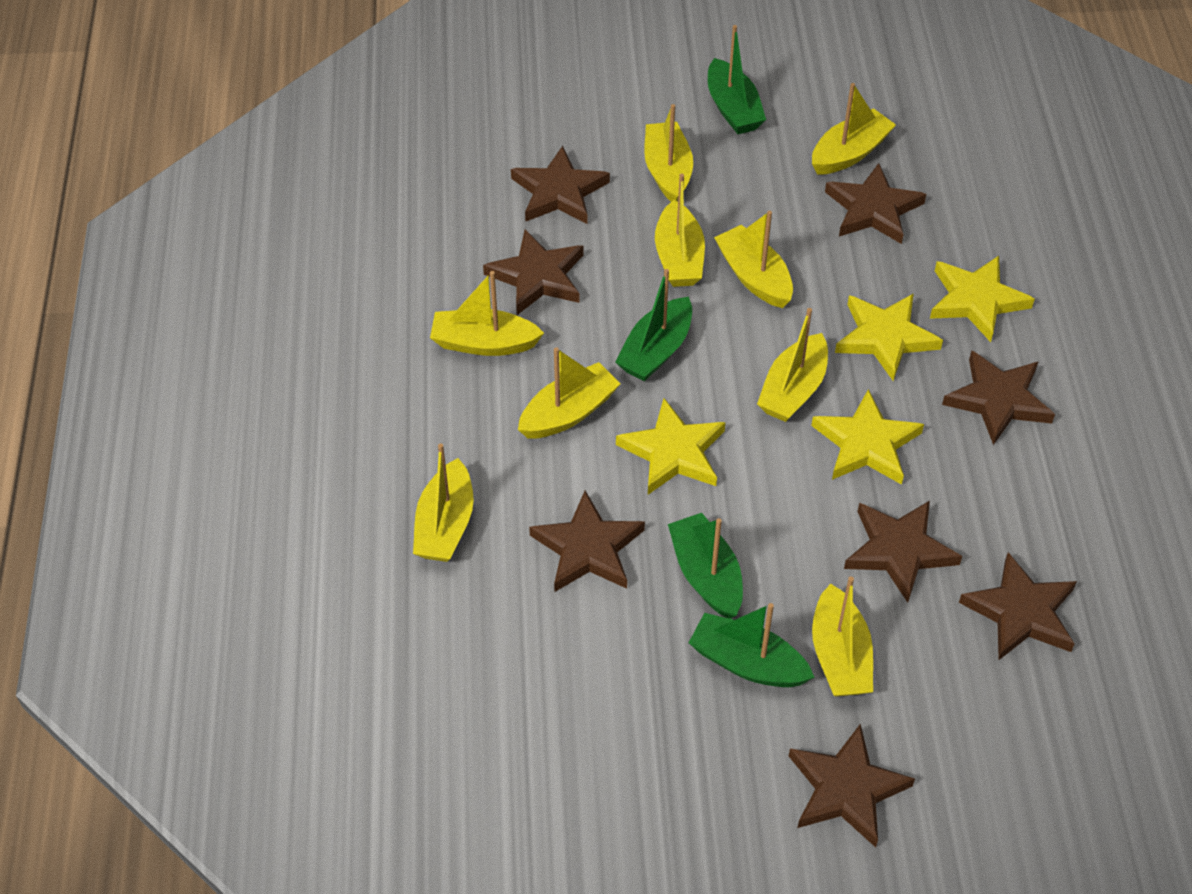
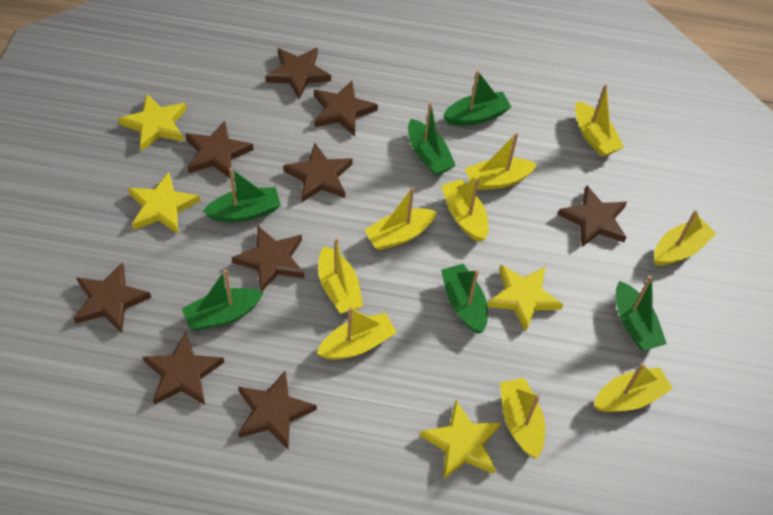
brown star: 8 -> 9
green boat: 4 -> 6

